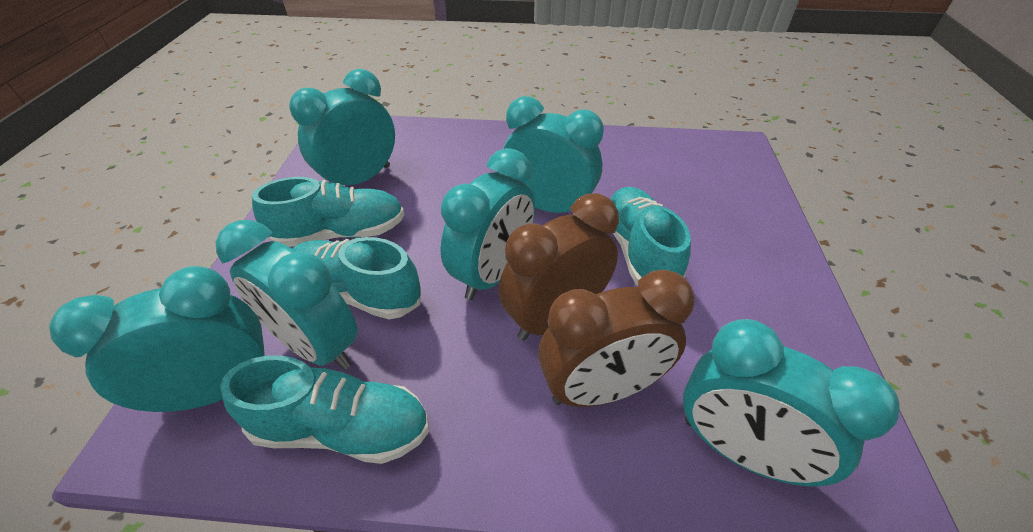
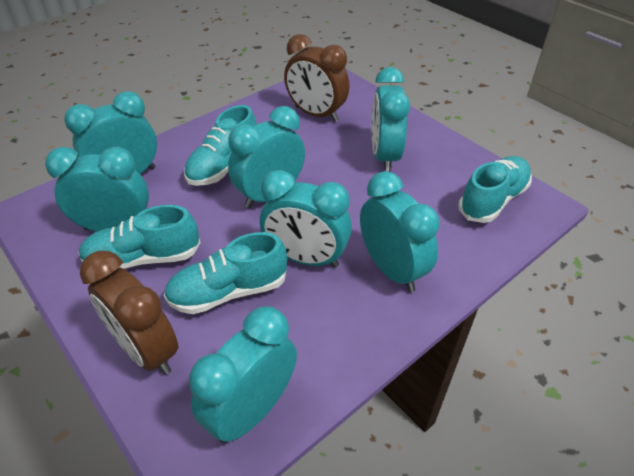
turquoise clock: 6 -> 7

